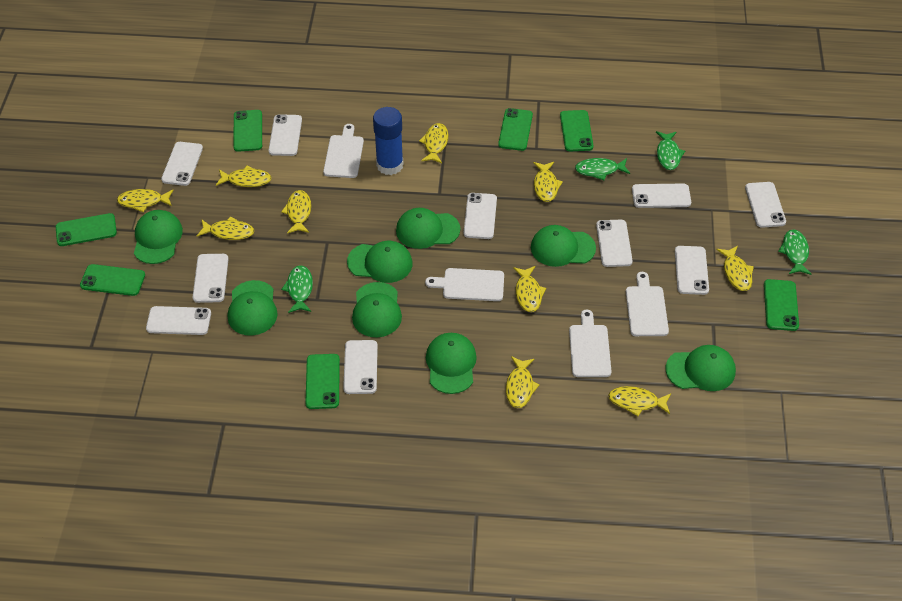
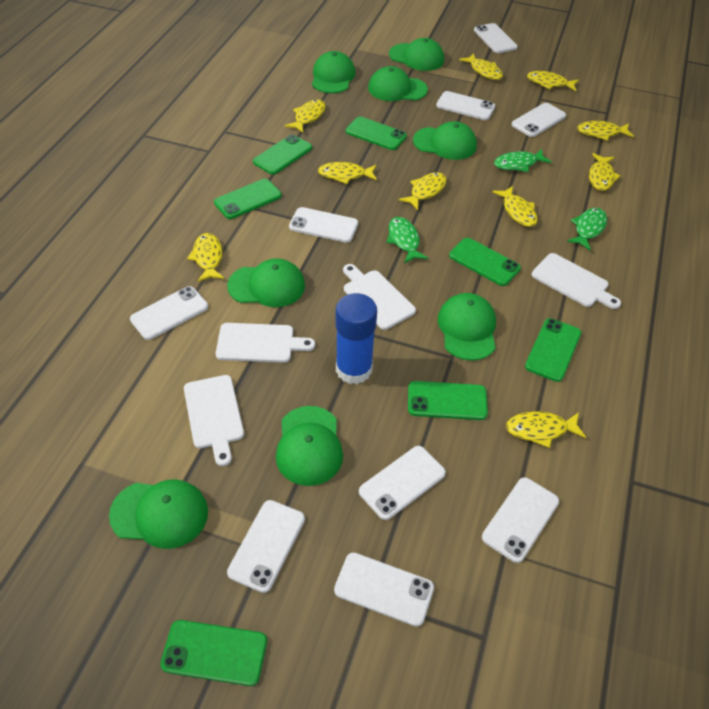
green fish: 4 -> 3
white phone: 10 -> 9

